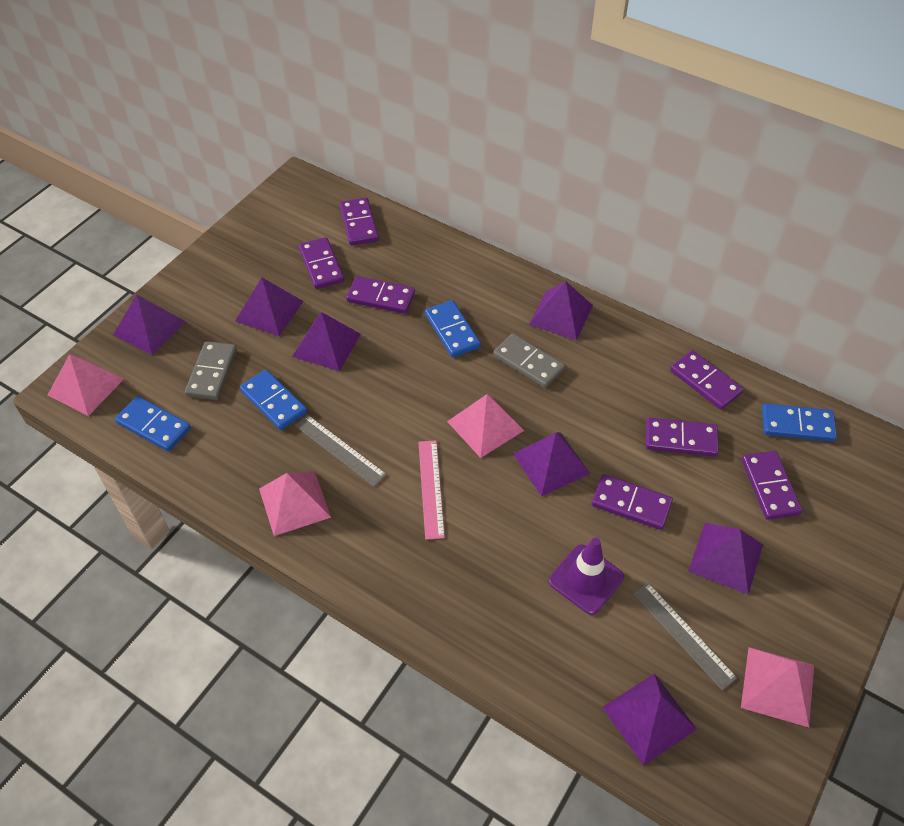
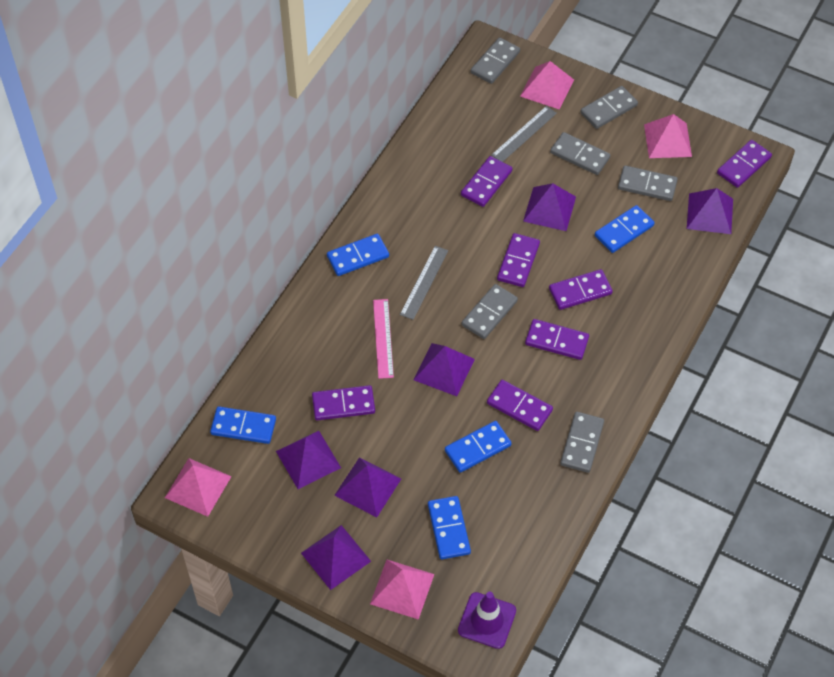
blue domino: 4 -> 5
grey domino: 2 -> 6
purple pyramid: 7 -> 6

